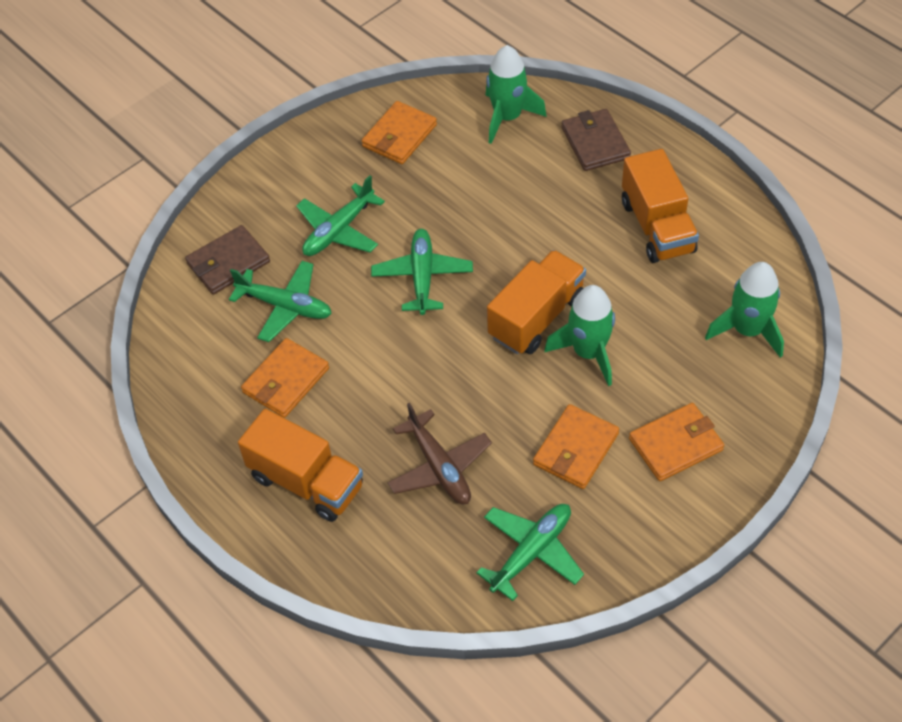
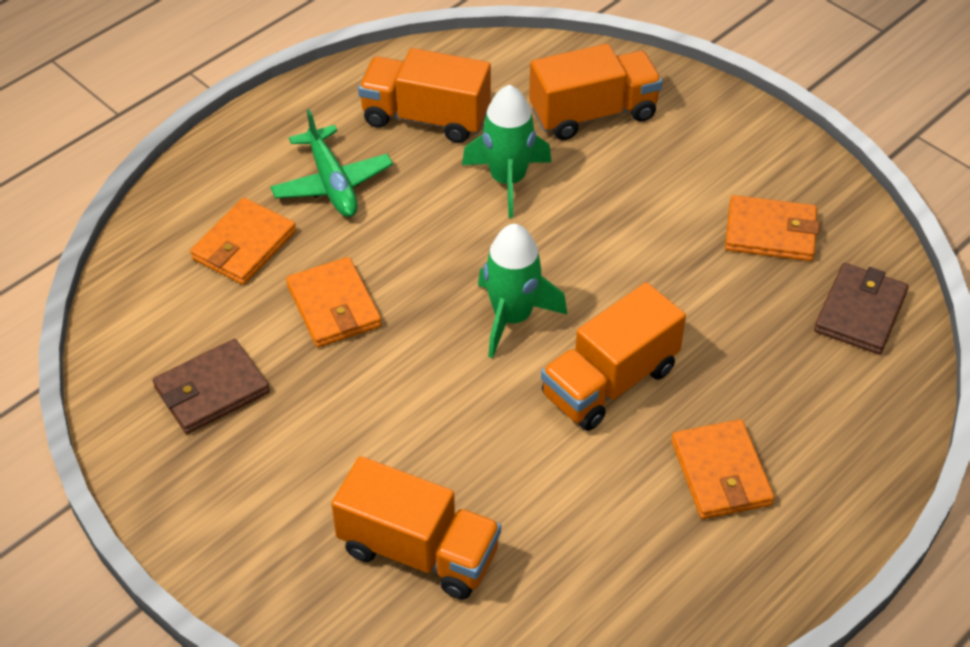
brown plane: 1 -> 0
green plane: 4 -> 1
green rocket: 3 -> 2
orange truck: 3 -> 4

